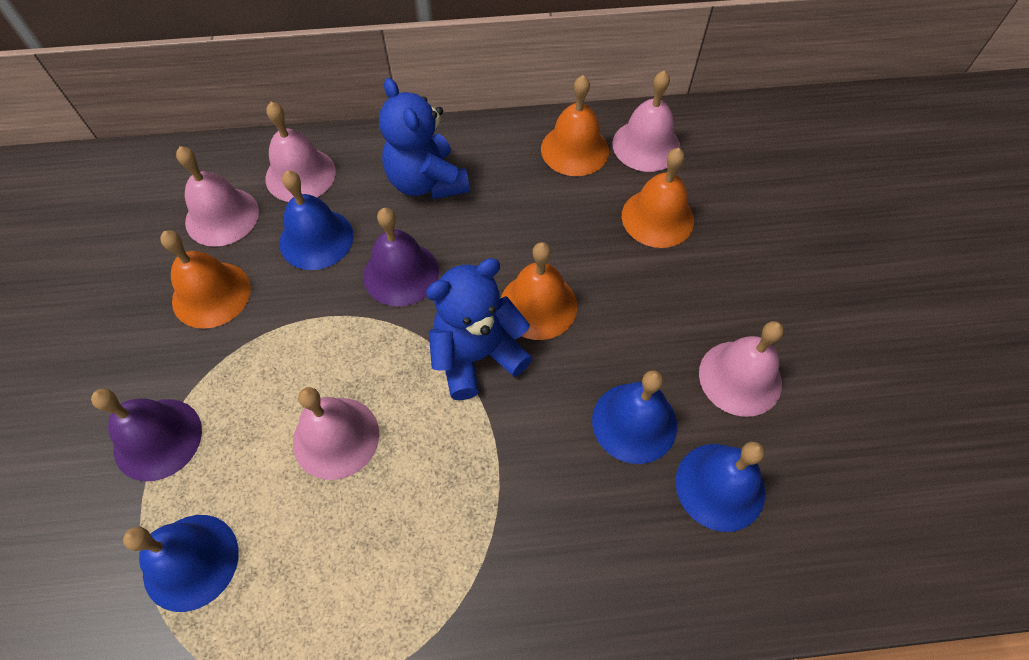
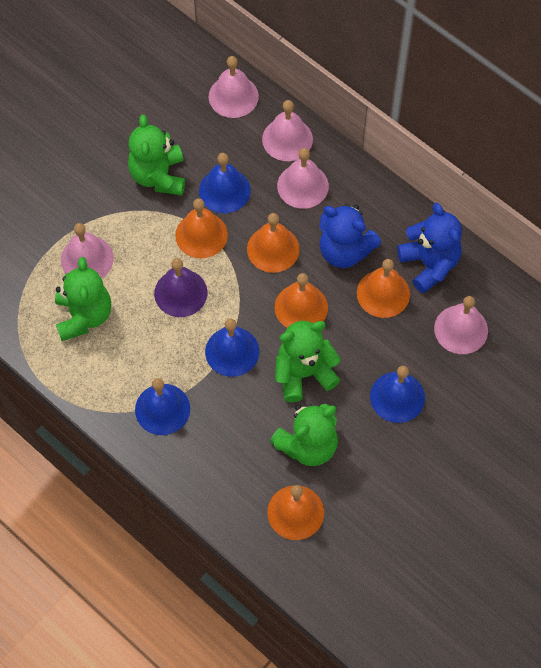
green teddy bear: 0 -> 4
orange bell: 4 -> 5
purple bell: 2 -> 1

